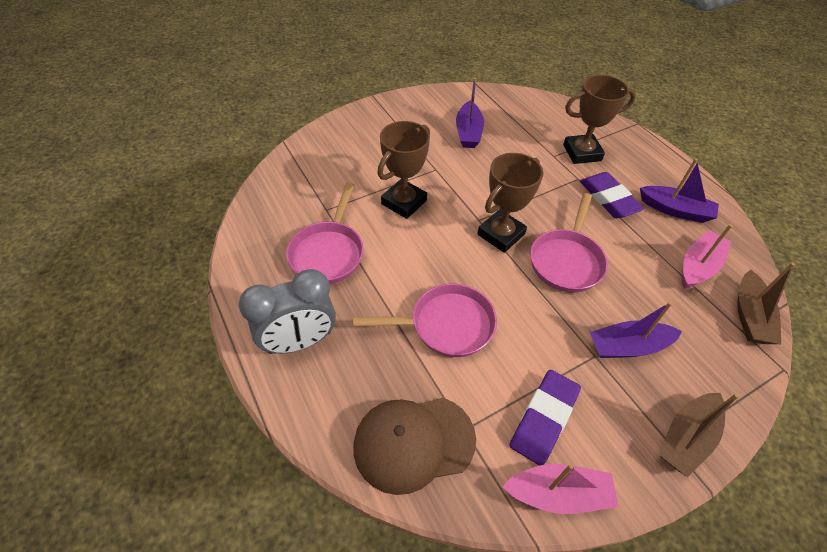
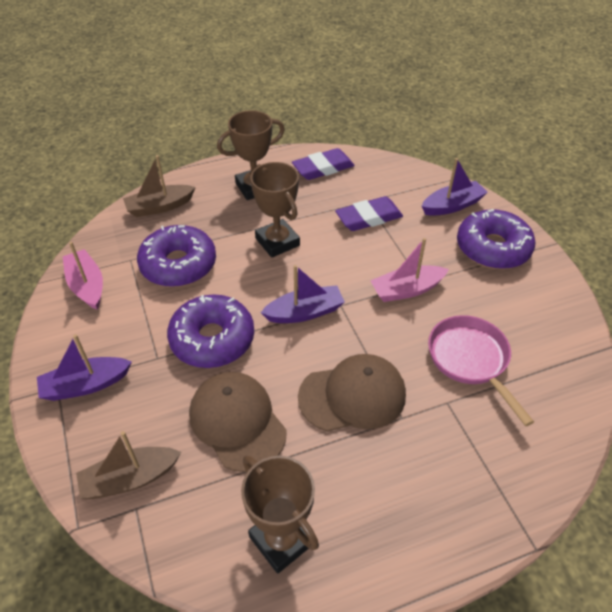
brown cap: 1 -> 2
grey clock: 1 -> 0
pink pan: 3 -> 1
purple donut: 0 -> 3

